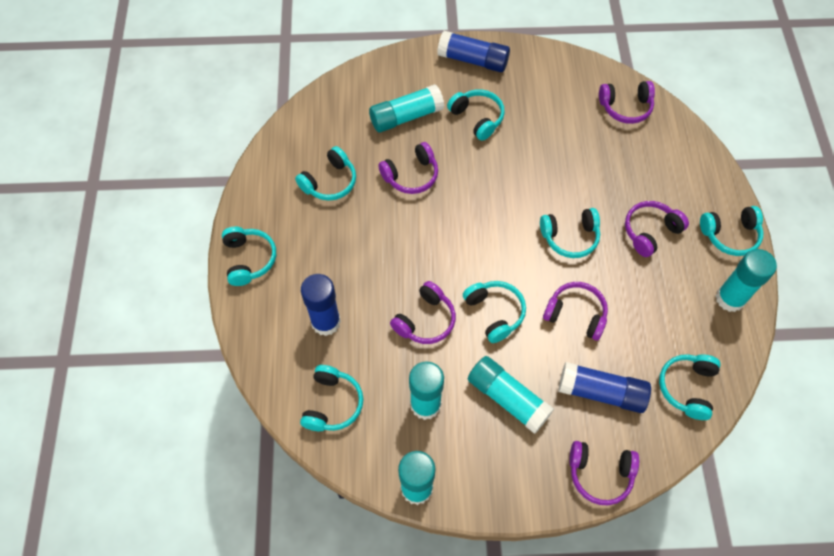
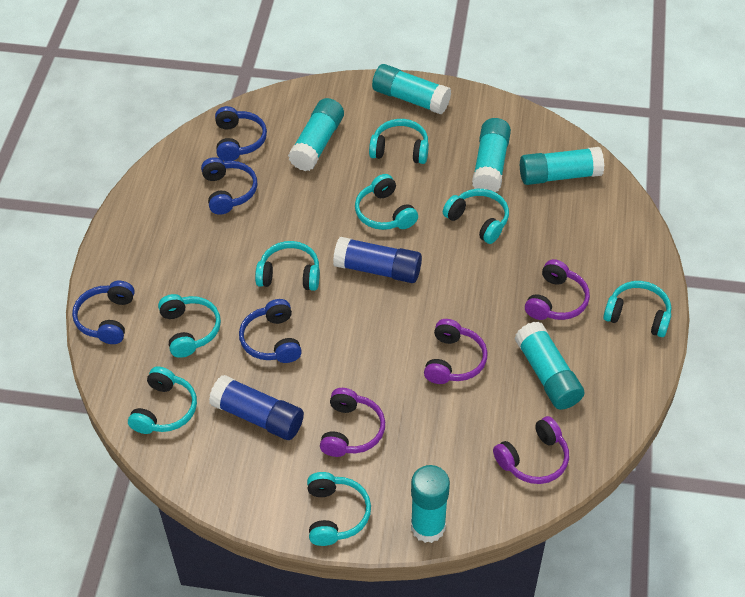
blue glue stick: 3 -> 2
blue headphones: 0 -> 4
purple headphones: 6 -> 4
turquoise glue stick: 5 -> 6

